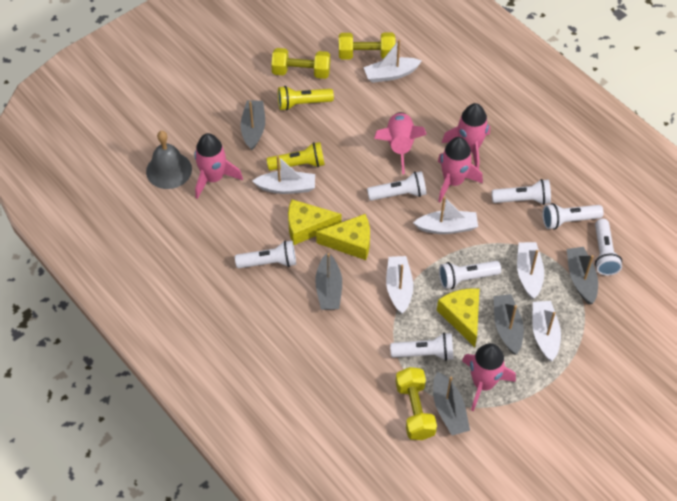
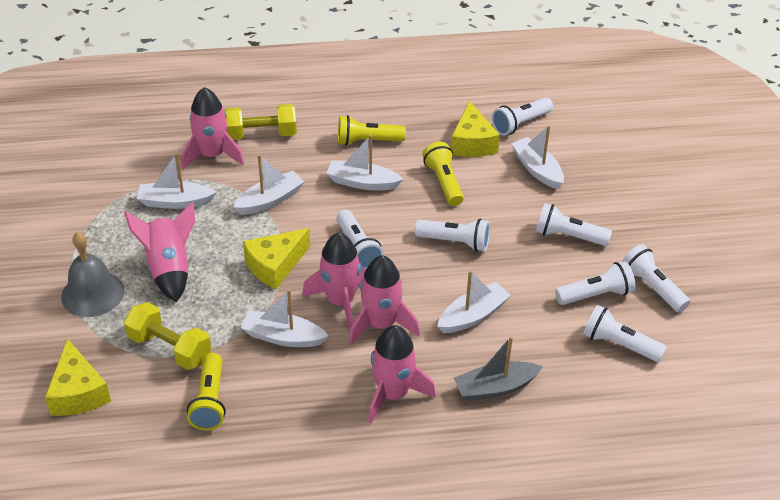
grey boat: 5 -> 1
yellow dumbbell: 3 -> 2
yellow flashlight: 2 -> 3

